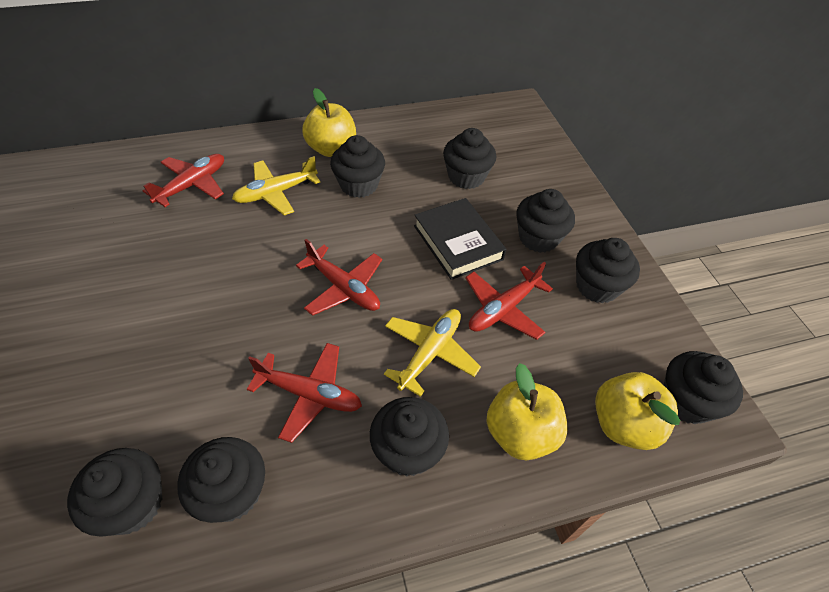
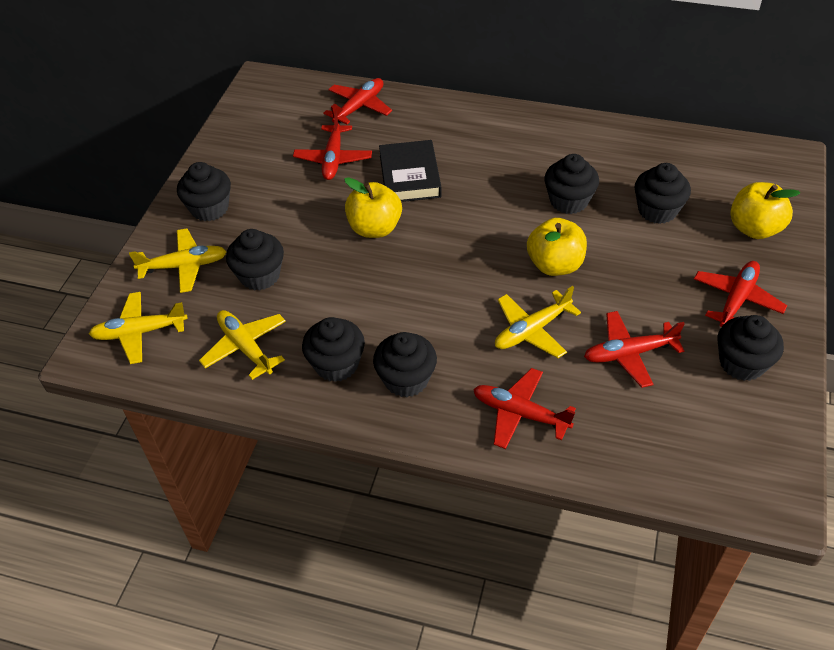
black cupcake: 8 -> 7
red plane: 4 -> 5
yellow plane: 2 -> 4

